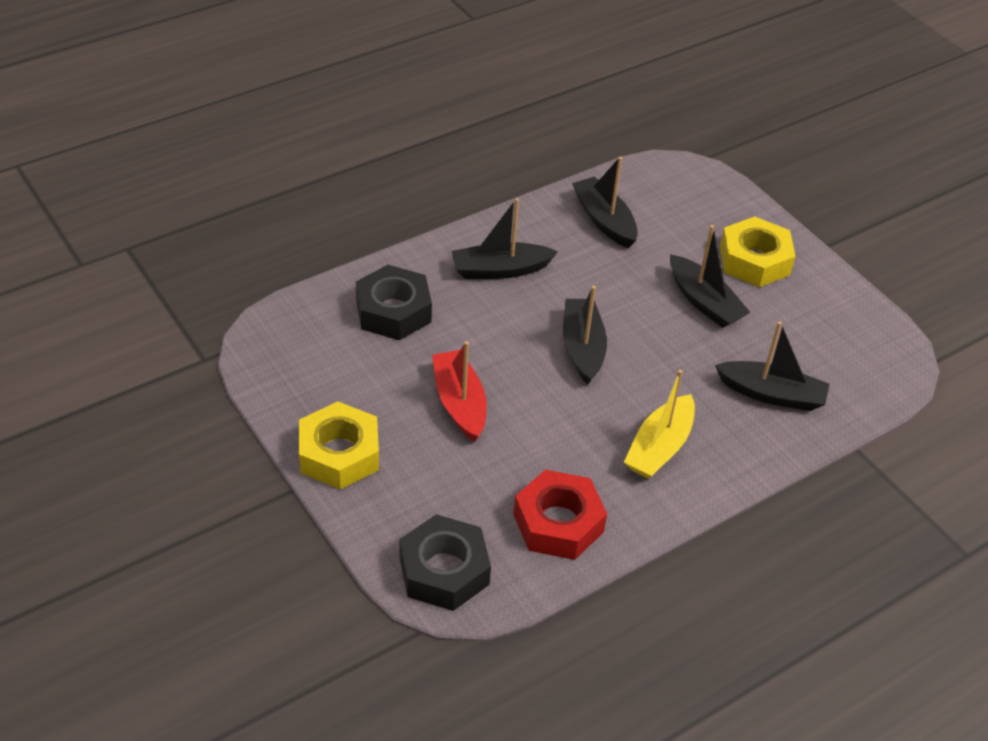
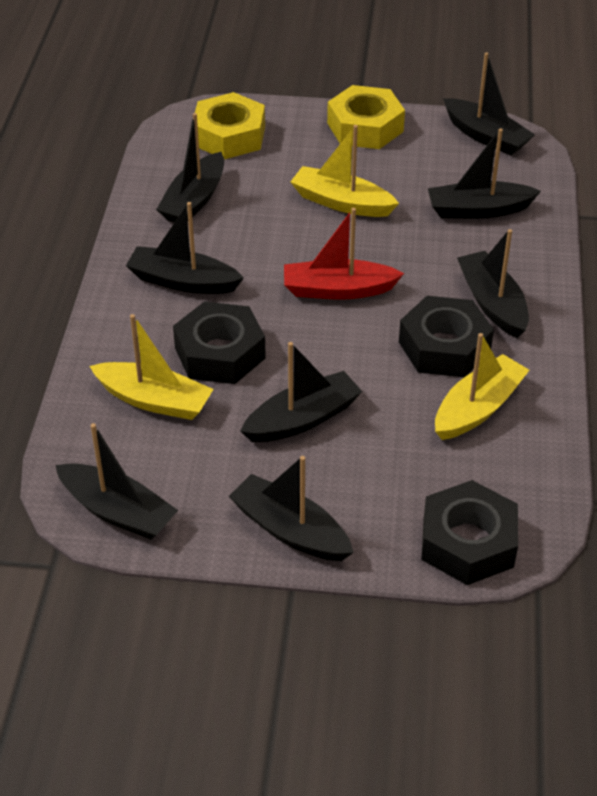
black boat: 5 -> 8
black nut: 2 -> 3
red nut: 1 -> 0
yellow boat: 1 -> 3

